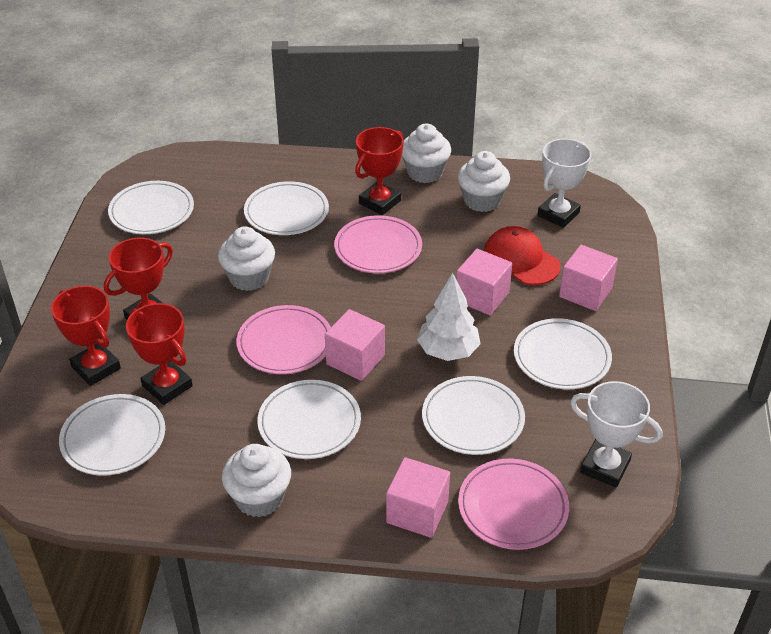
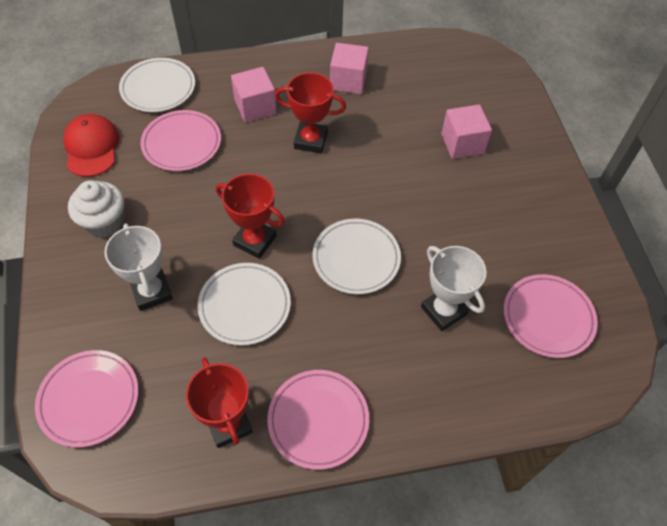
pink cube: 4 -> 3
pink plate: 3 -> 4
red trophy: 4 -> 3
white cupcake: 4 -> 1
white plate: 6 -> 3
white tree: 1 -> 0

